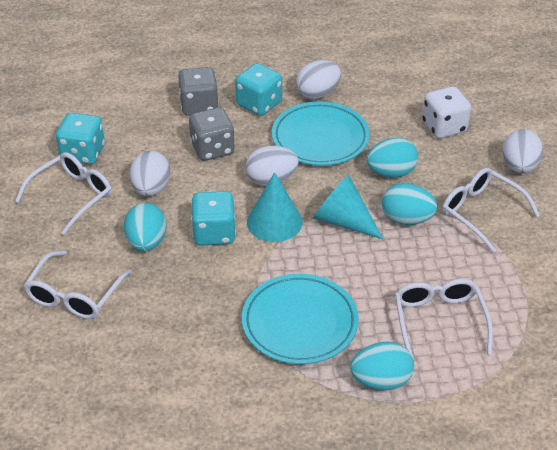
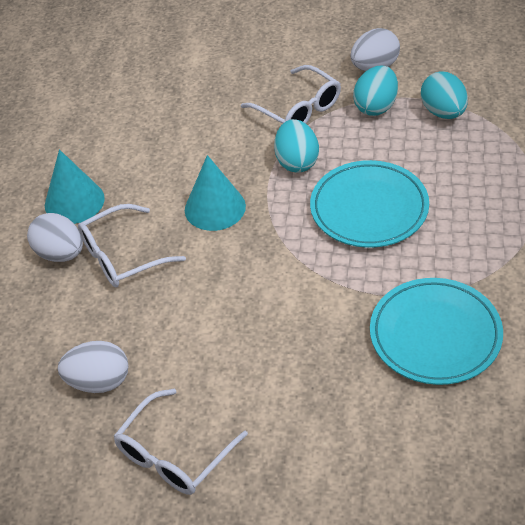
grey dice: 2 -> 0
turquoise dice: 3 -> 0
turquoise egg: 4 -> 3
white dice: 1 -> 0
white egg: 4 -> 3
white glasses: 4 -> 3

